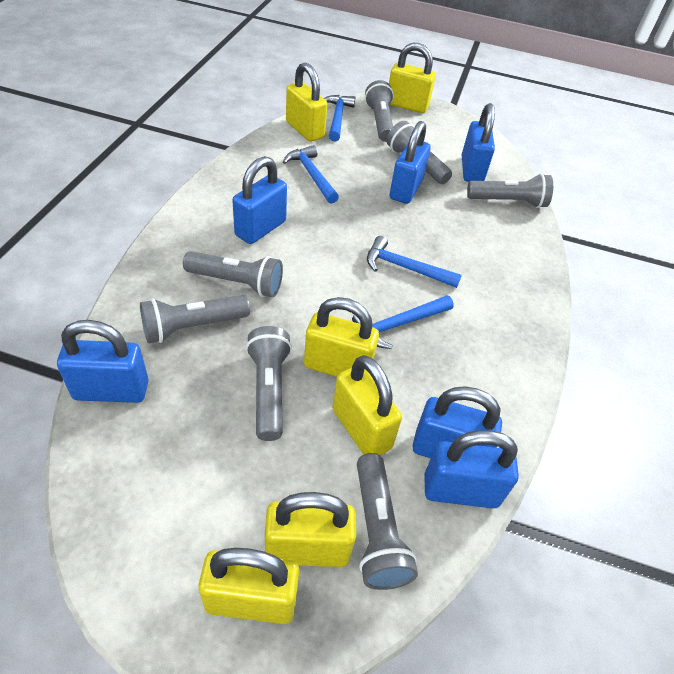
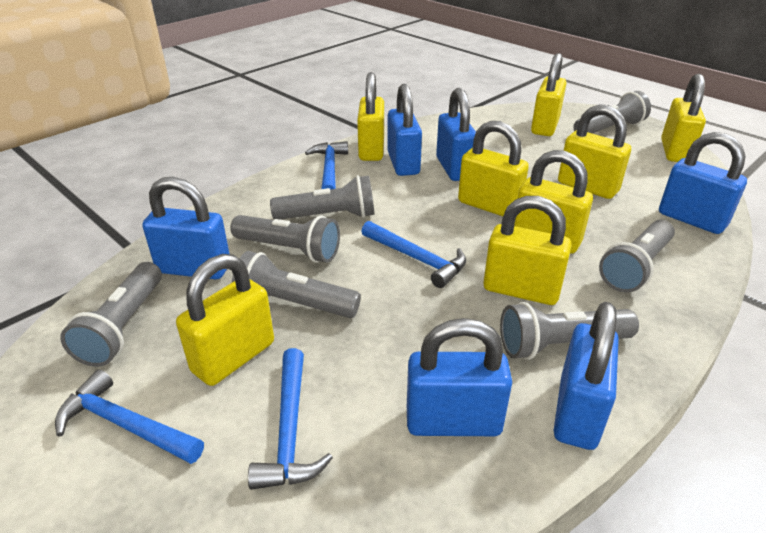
yellow padlock: 6 -> 8

